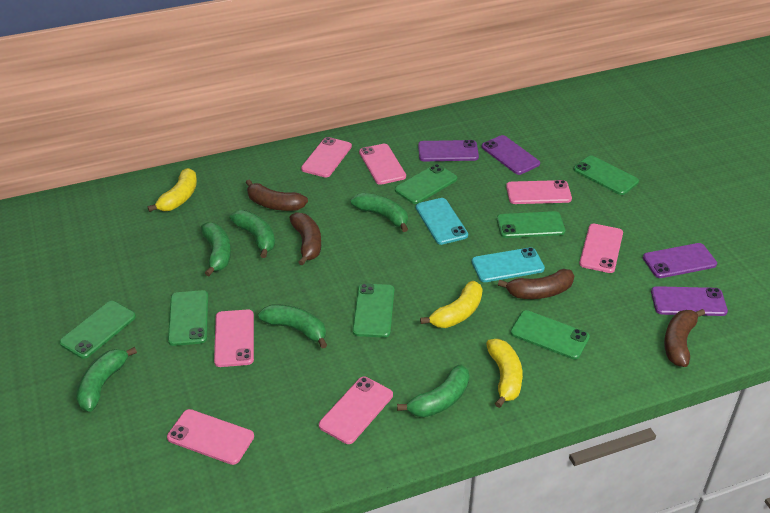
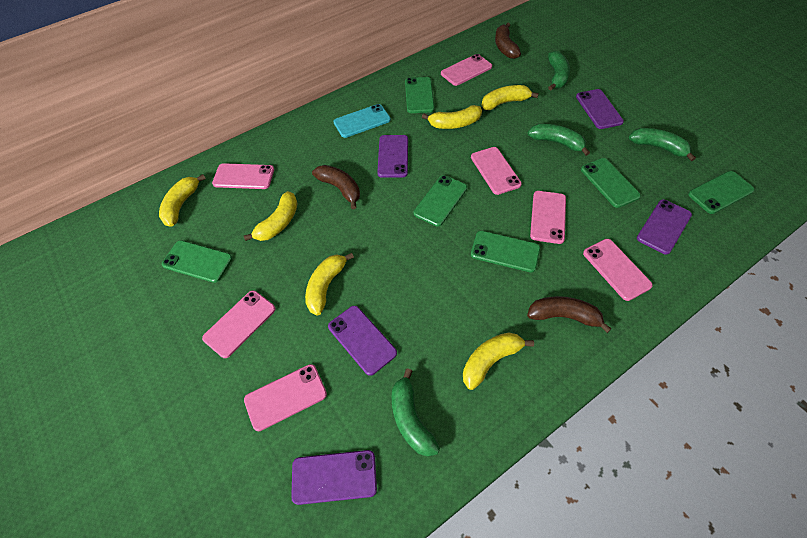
brown banana: 4 -> 3
green banana: 6 -> 4
green phone: 7 -> 6
purple phone: 4 -> 5
turquoise phone: 2 -> 1
yellow banana: 3 -> 6

